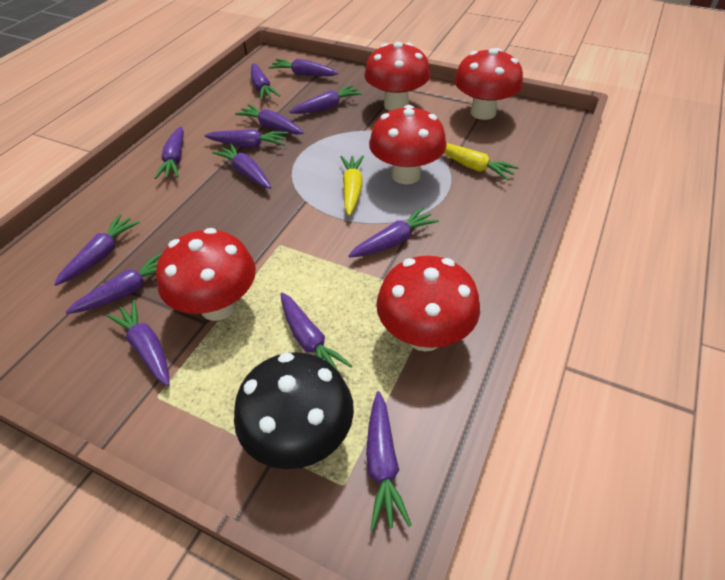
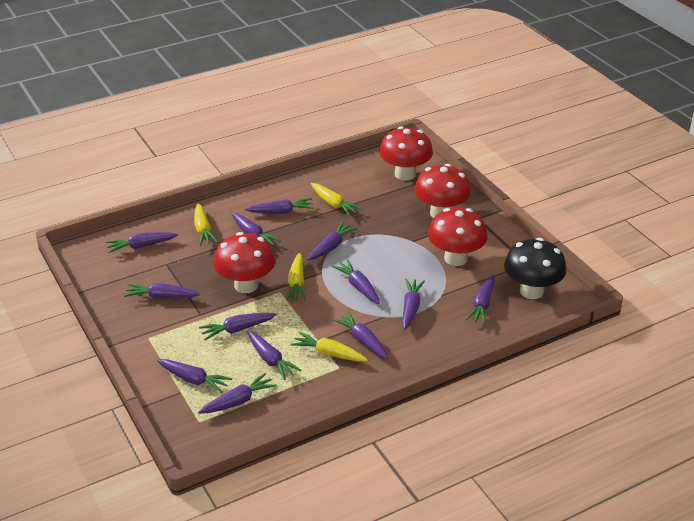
red mushroom: 5 -> 4
yellow carrot: 2 -> 4

